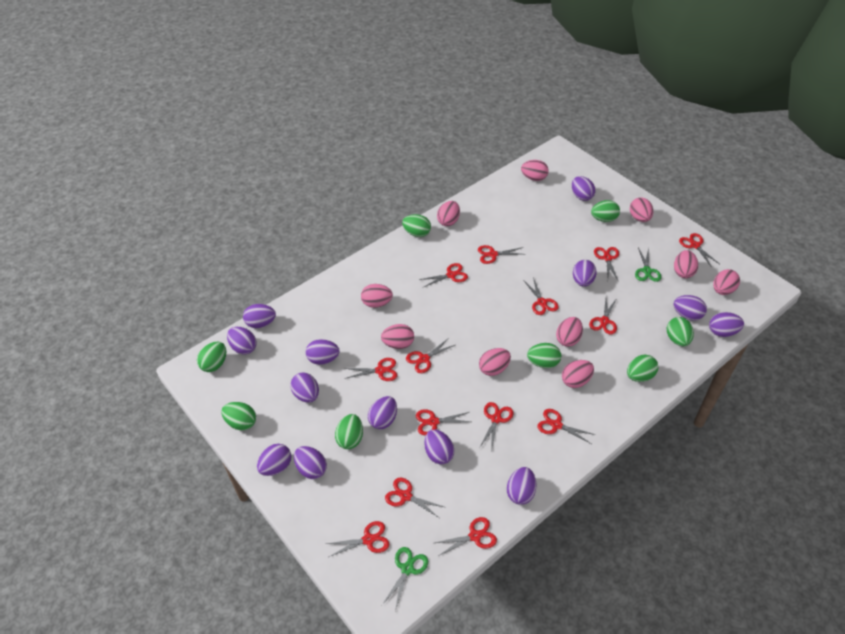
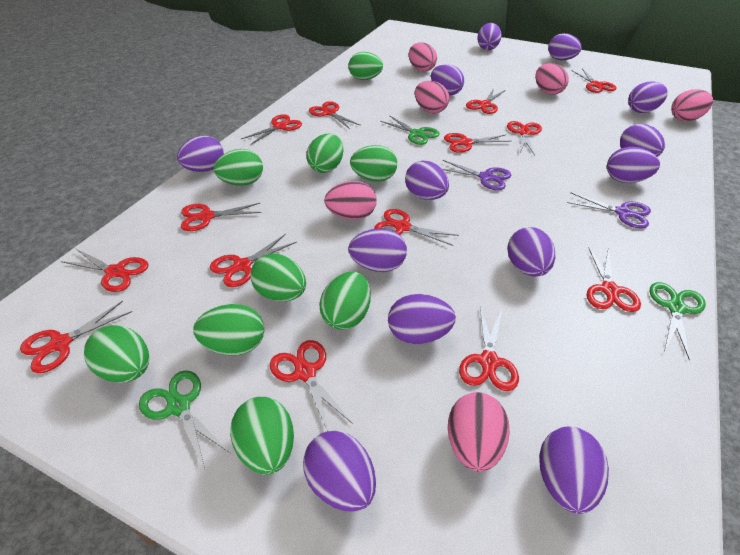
green egg: 8 -> 9
green scissors: 2 -> 3
pink egg: 10 -> 6
purple scissors: 0 -> 2

